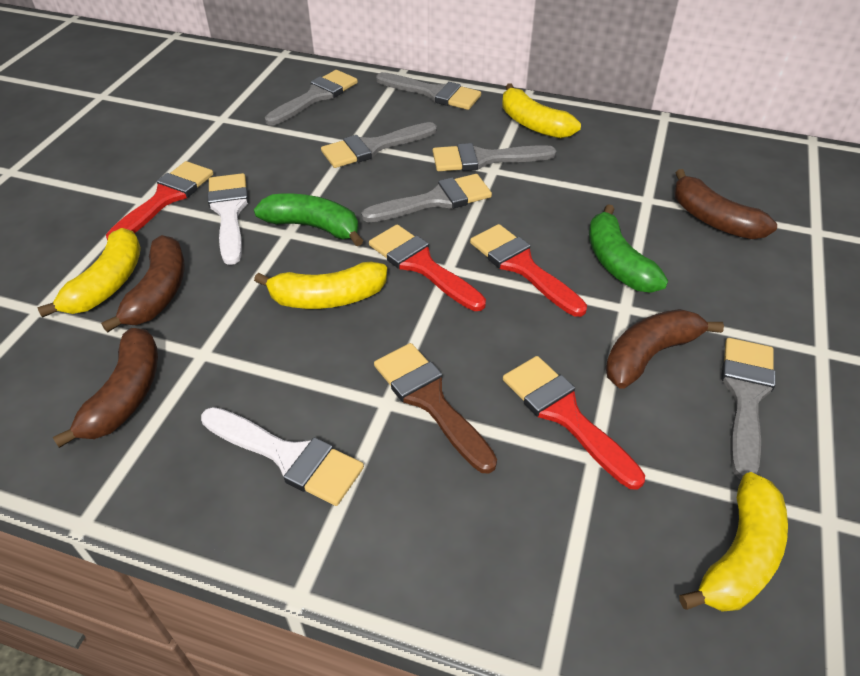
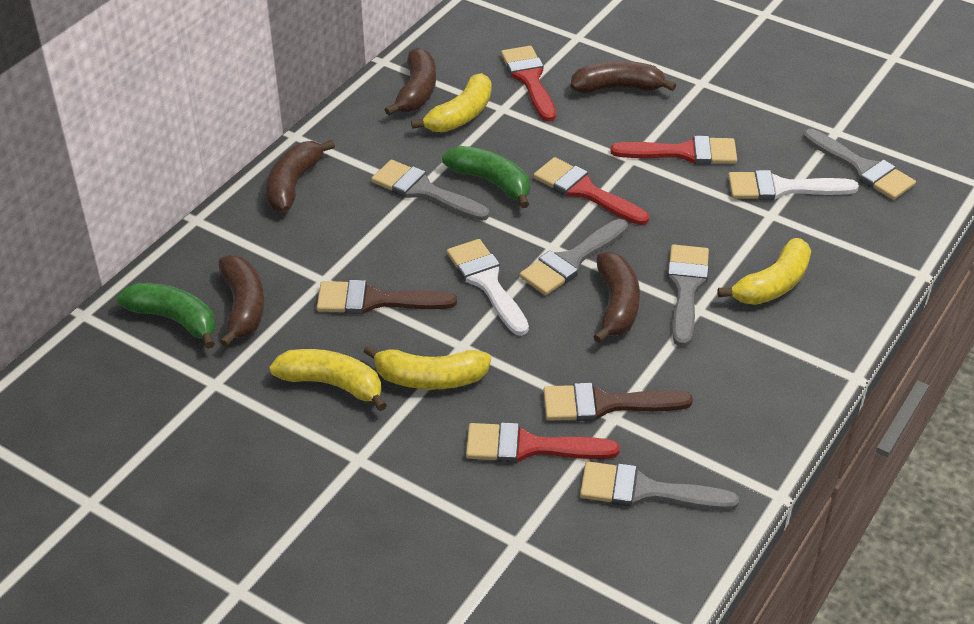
brown banana: 4 -> 5
brown brush: 1 -> 2
grey brush: 6 -> 5

